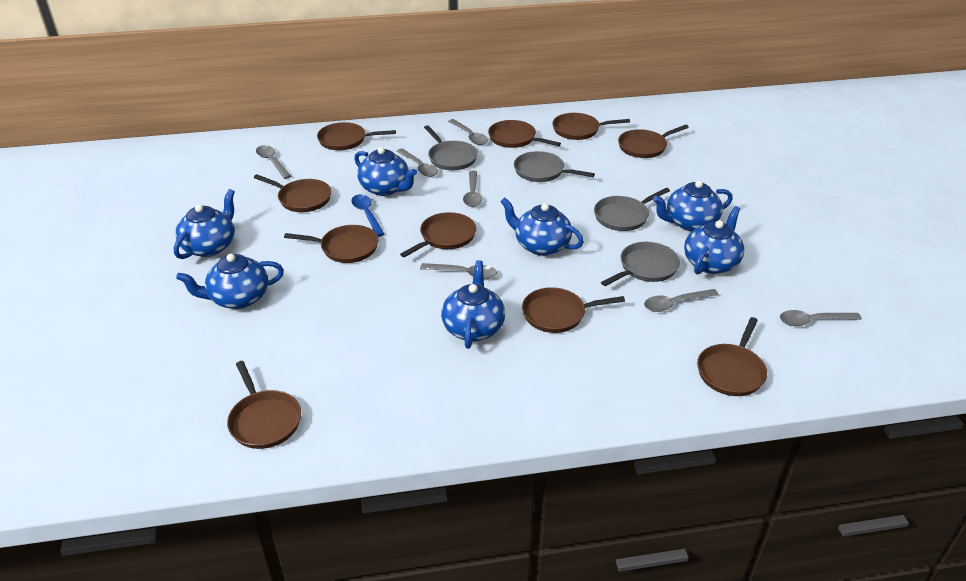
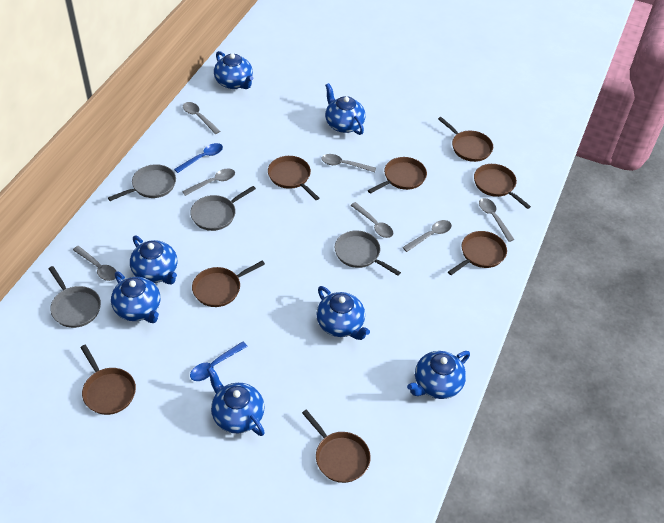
blue spoon: 1 -> 2
brown pan: 10 -> 8

